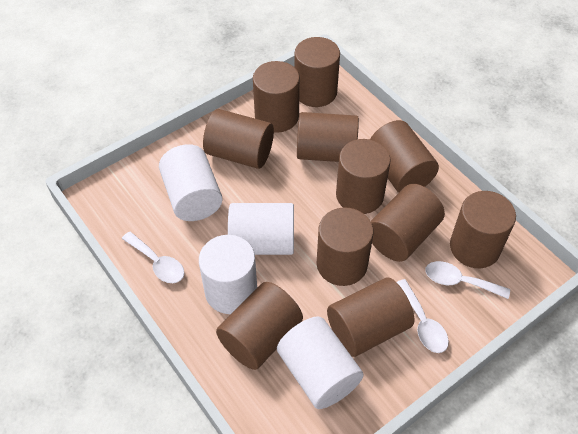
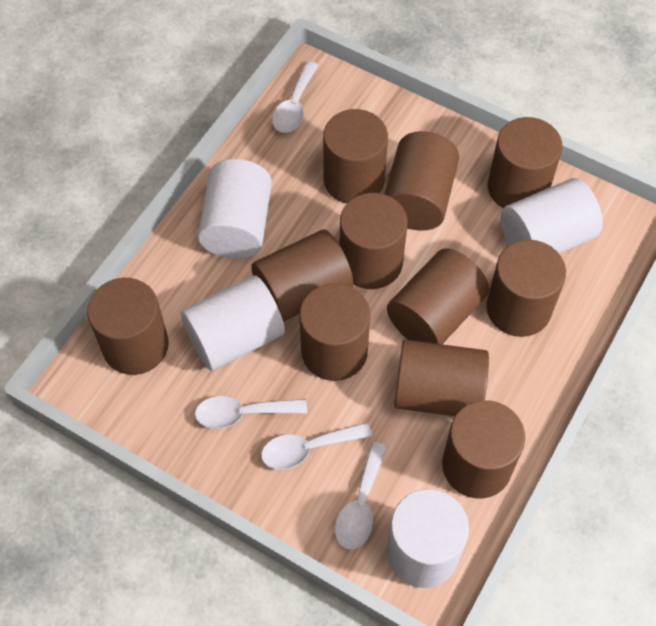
white spoon: 3 -> 4

